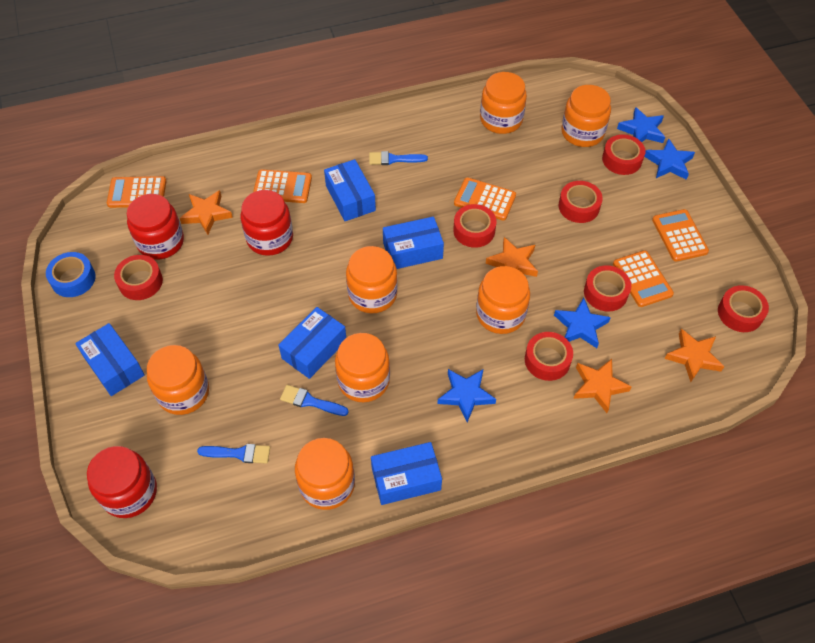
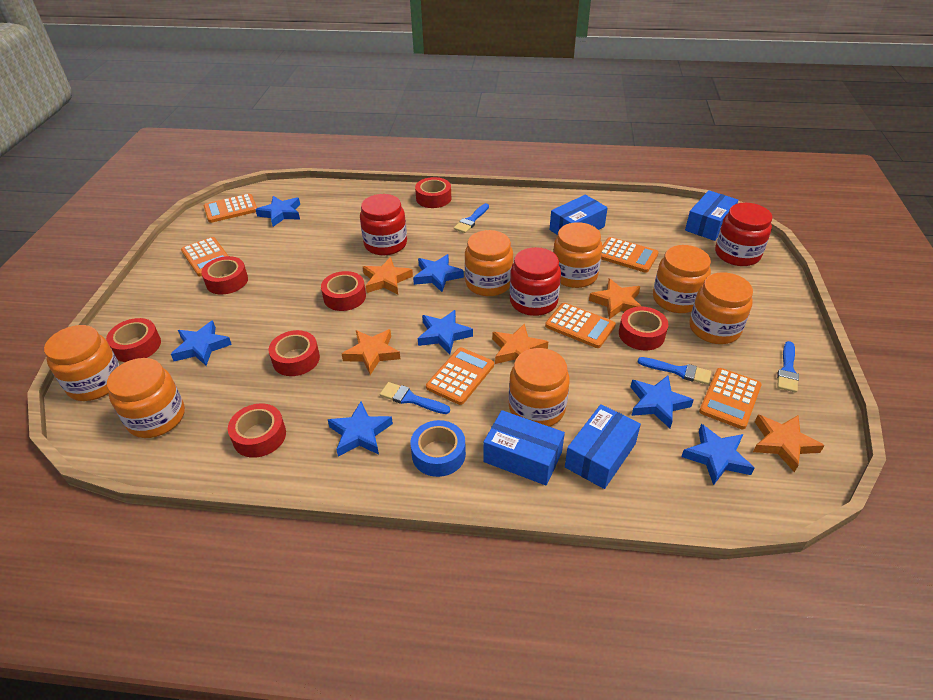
blue box: 5 -> 4
blue brush: 3 -> 4
blue star: 4 -> 7
orange calculator: 5 -> 6
orange star: 4 -> 5

